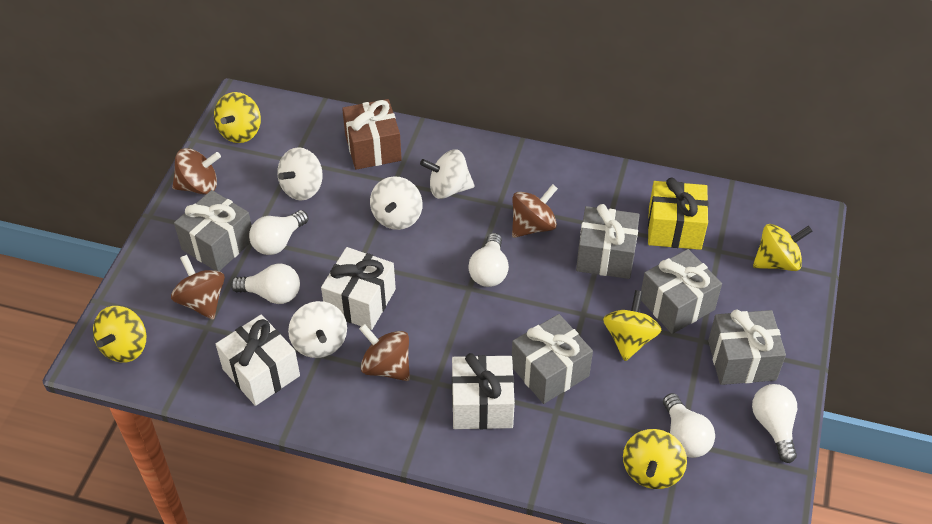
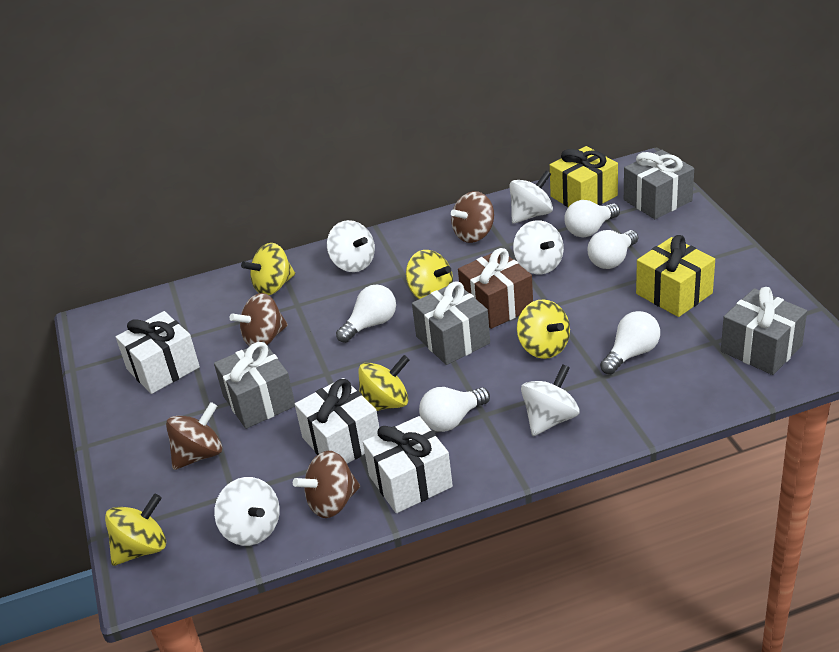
grey gift: 5 -> 4
white spinning top: 4 -> 5
yellow gift: 1 -> 2

